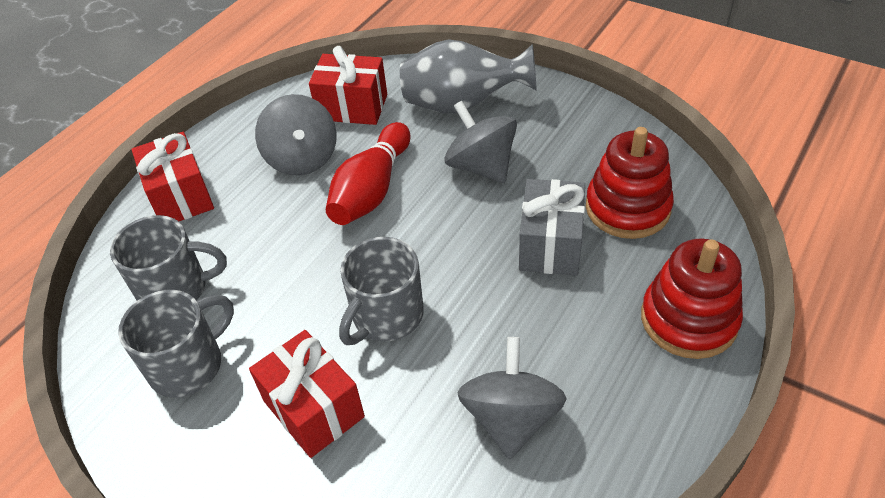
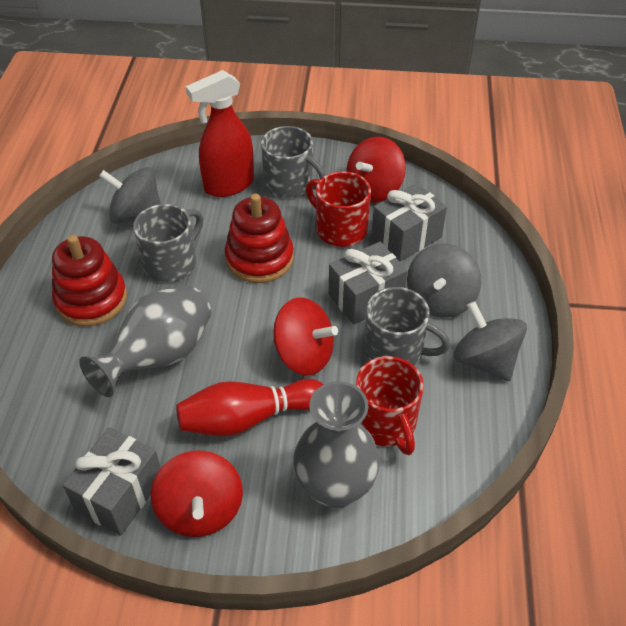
grey gift: 1 -> 3
grey vase: 1 -> 2
red gift: 3 -> 0
red mug: 0 -> 2
red spinning top: 0 -> 3
red spray bottle: 0 -> 1

